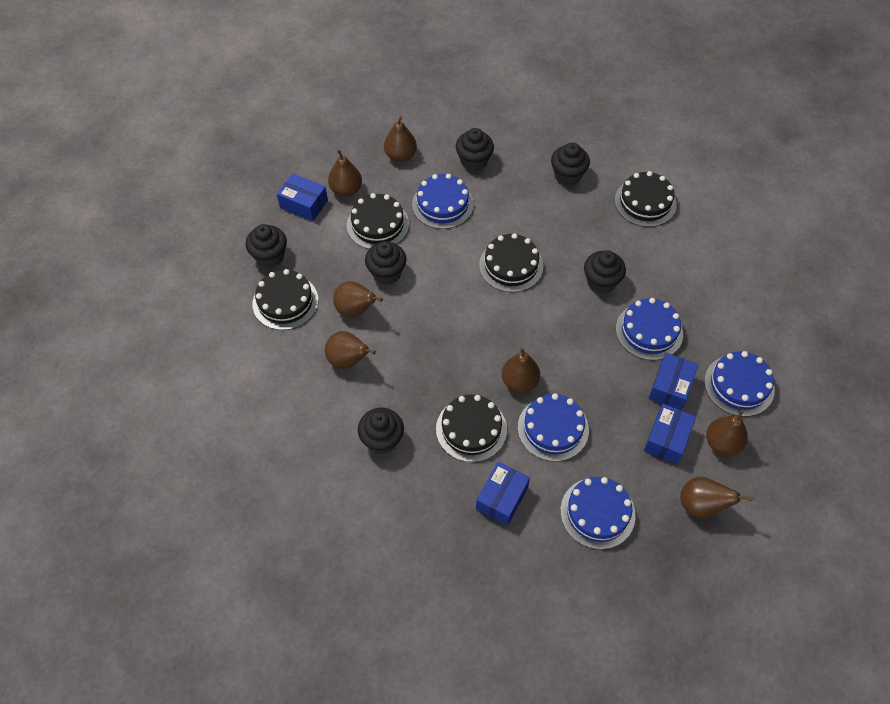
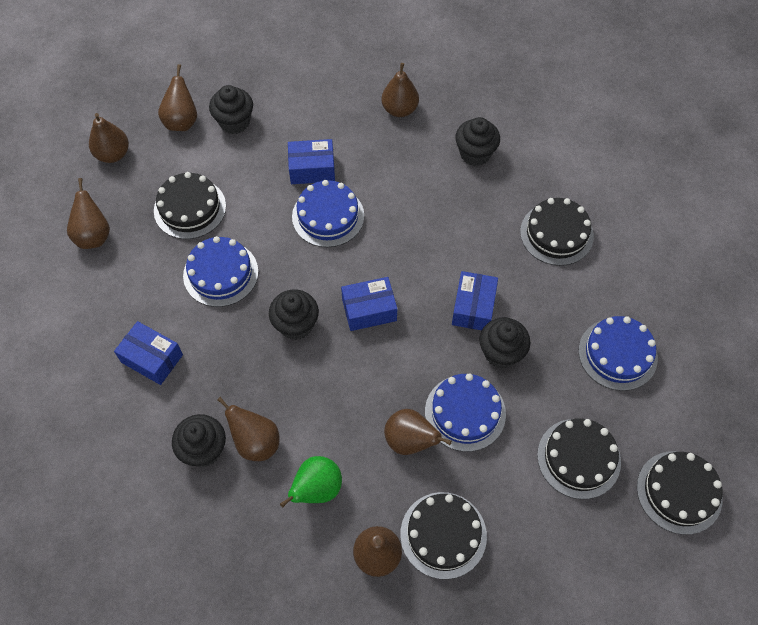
black cupcake: 6 -> 5
blue cake: 5 -> 4
green pear: 0 -> 1

